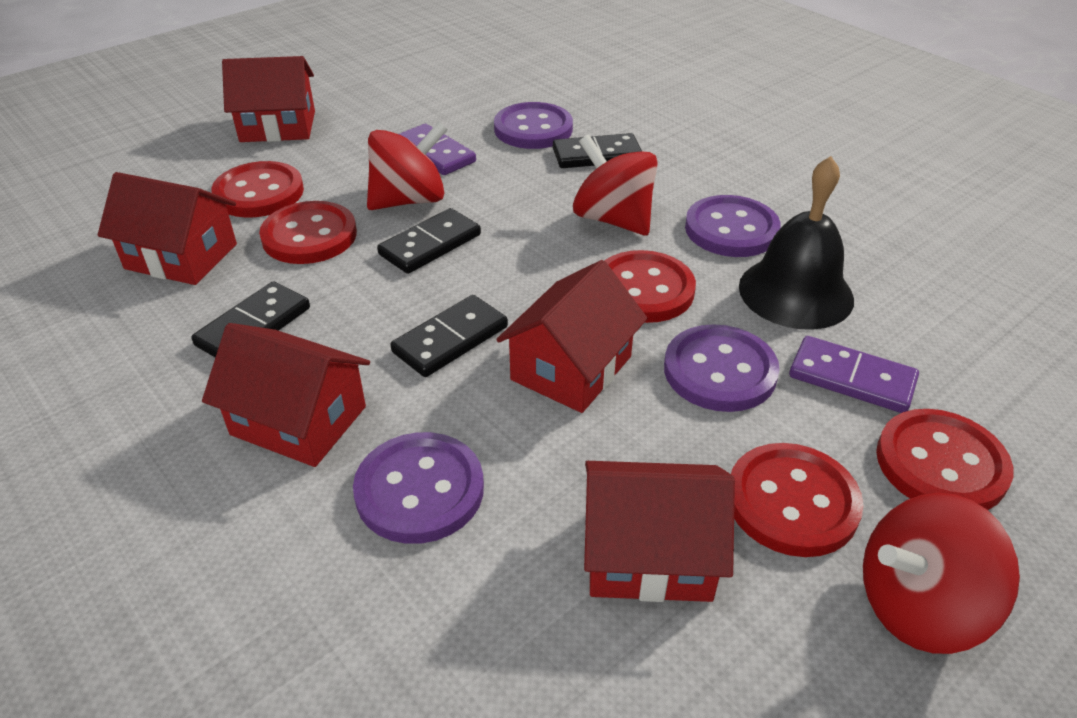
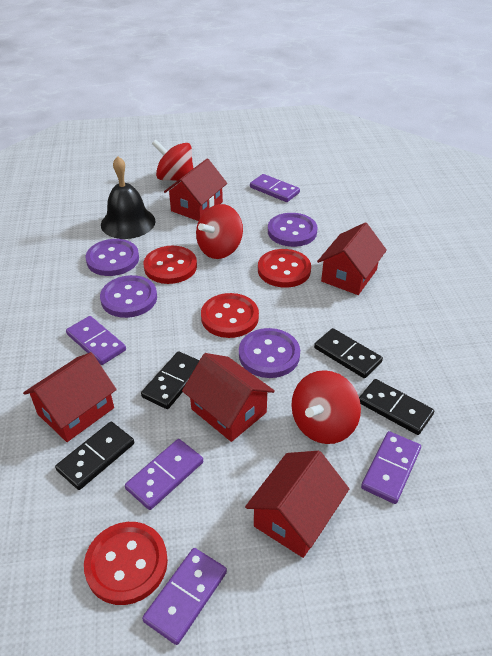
purple domino: 2 -> 5
red button: 5 -> 4

